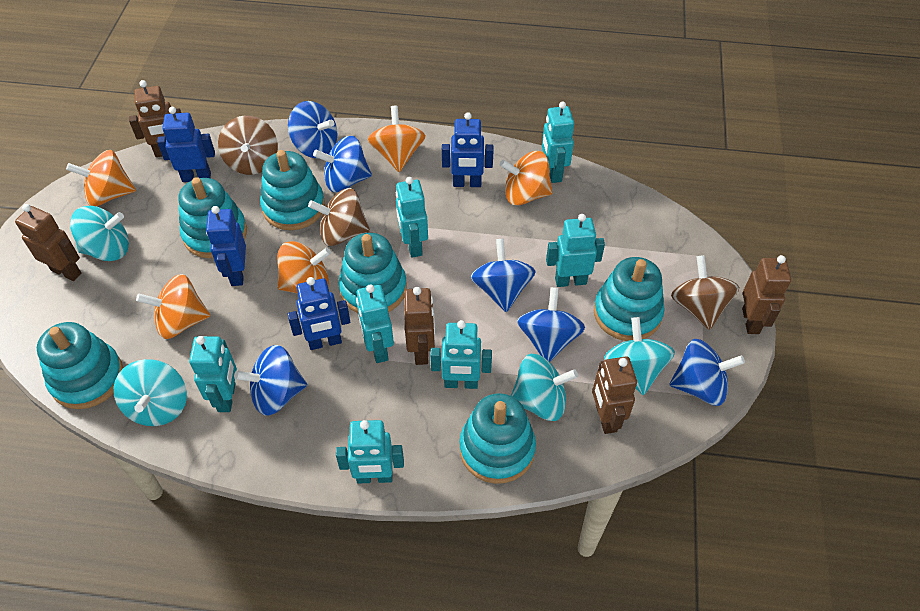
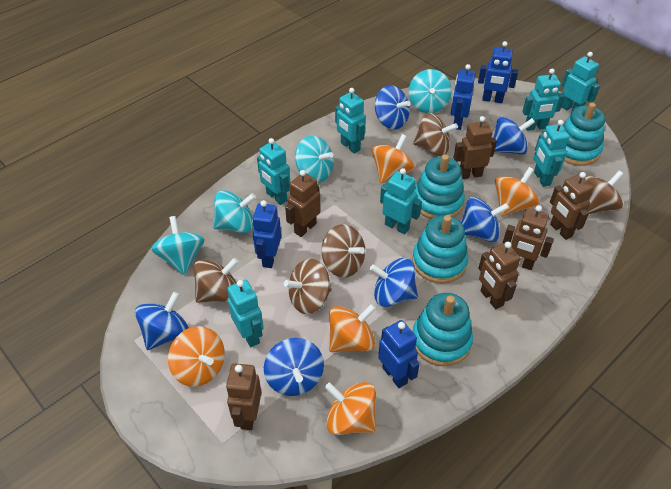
brown robot: 5 -> 6
brown spinning top: 3 -> 5
turquoise stacking toy: 6 -> 4

